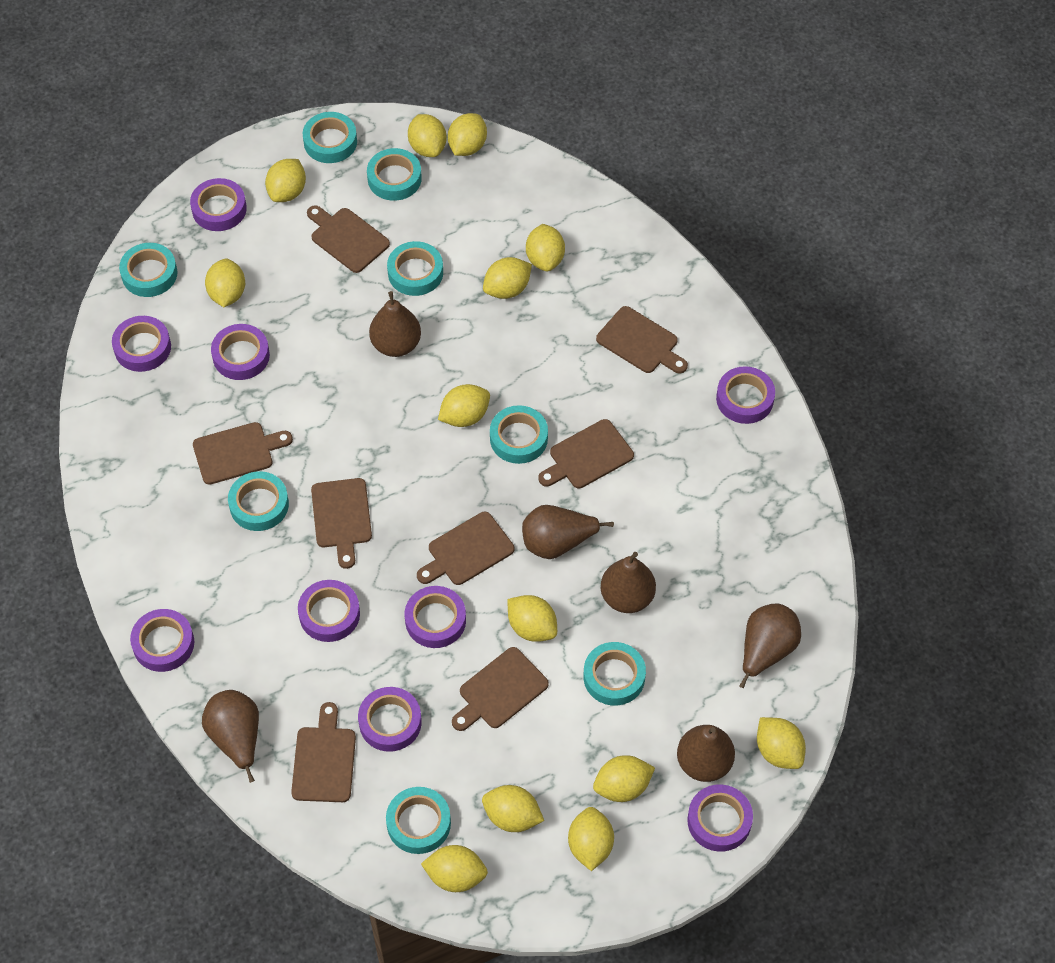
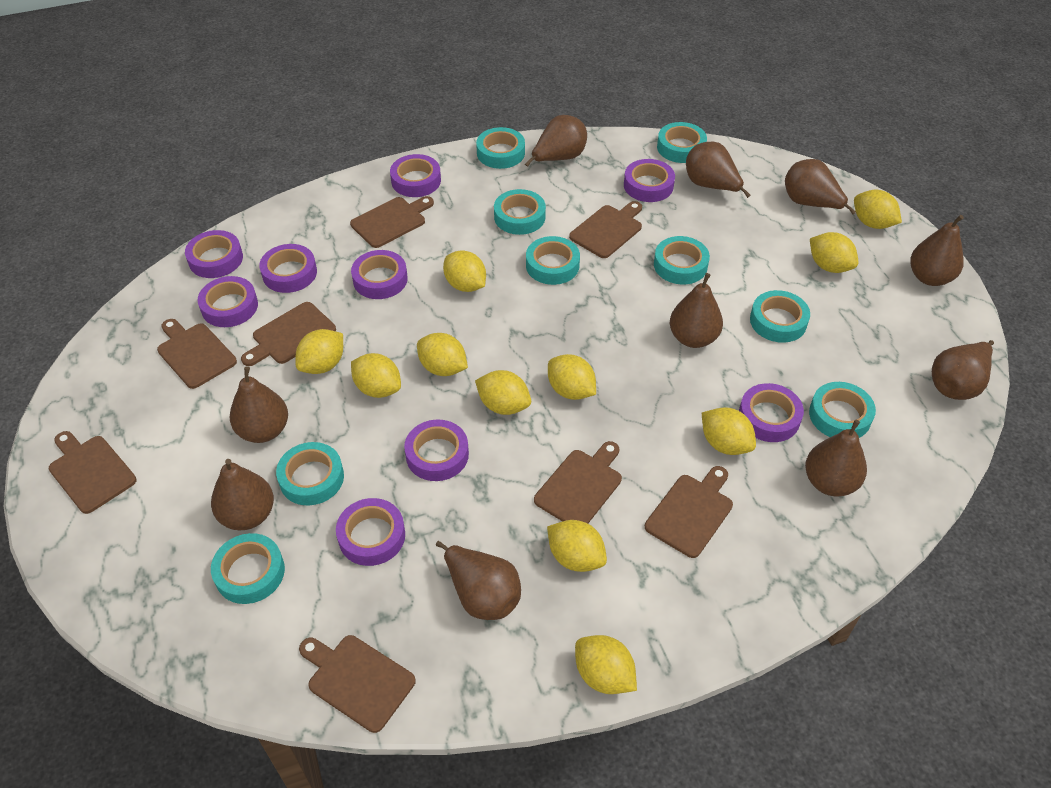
brown pear: 6 -> 10
turquoise tape: 8 -> 9
yellow lemon: 13 -> 11

